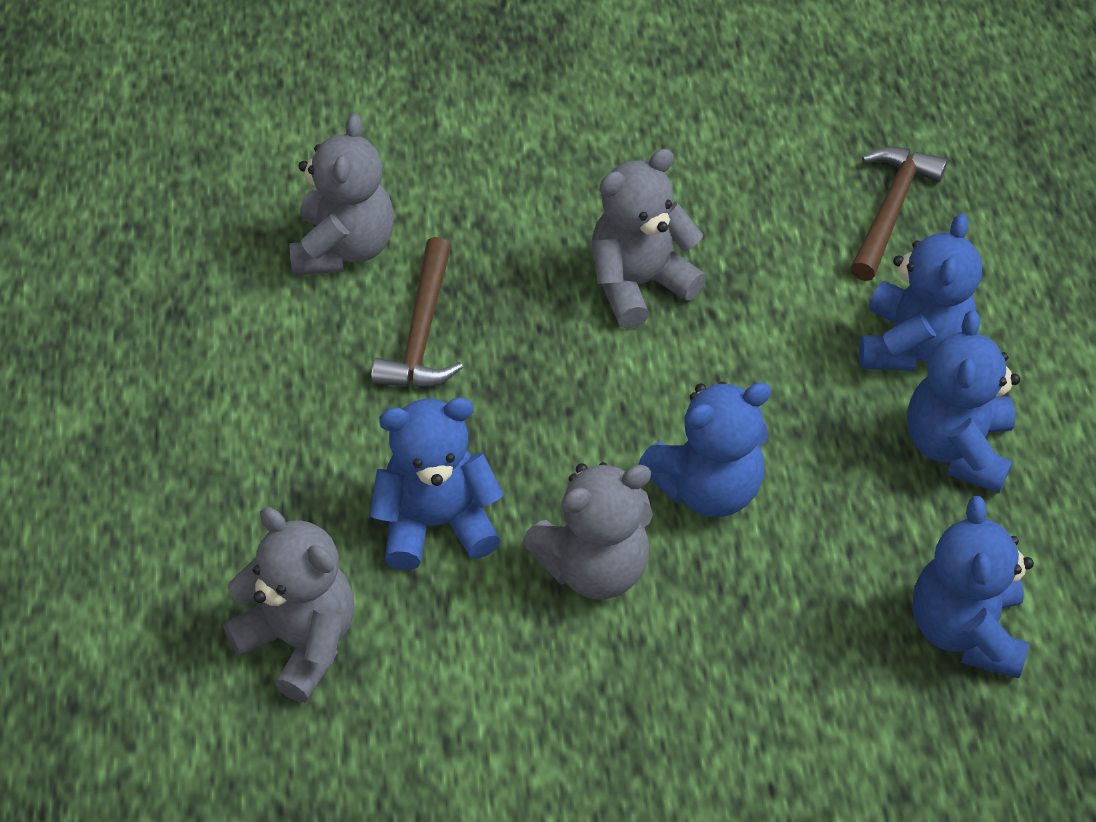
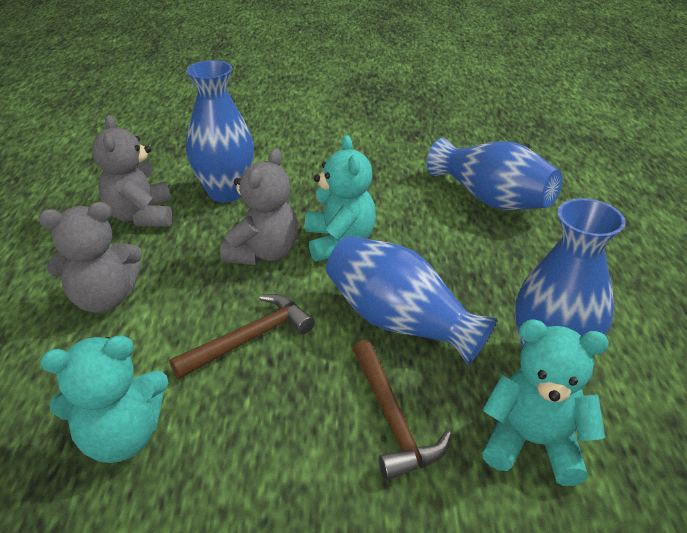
blue teddy bear: 5 -> 0
blue vase: 0 -> 4
grey teddy bear: 4 -> 3
turquoise teddy bear: 0 -> 3

